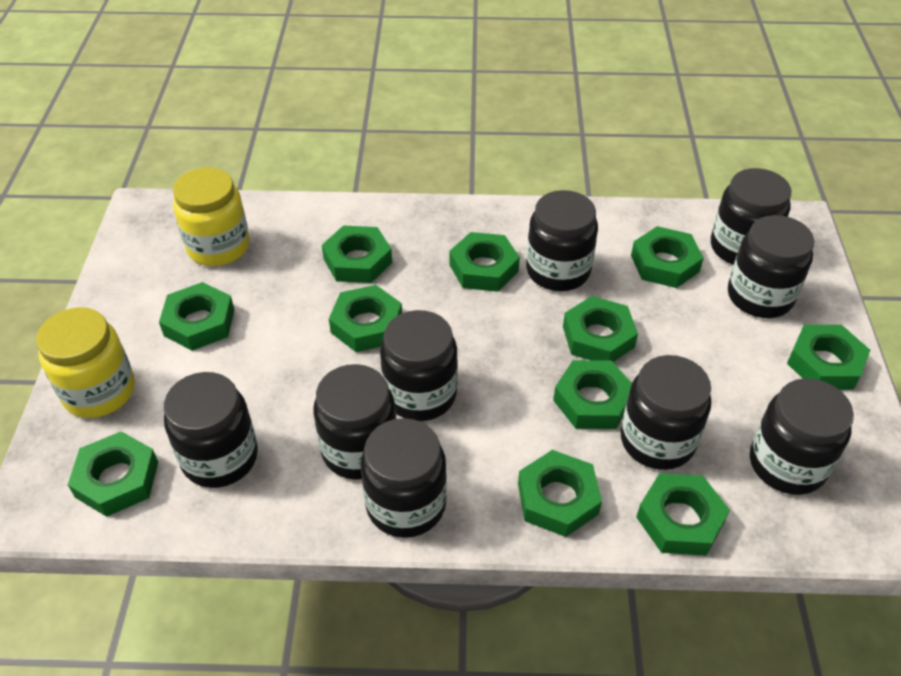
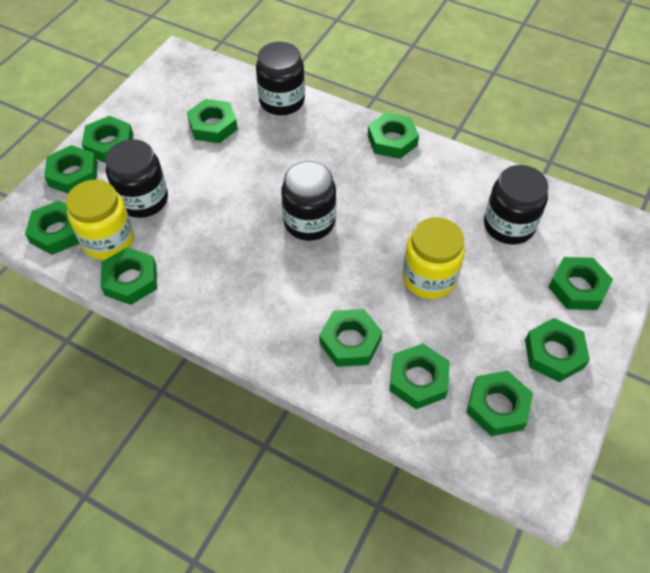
black jar: 9 -> 4

